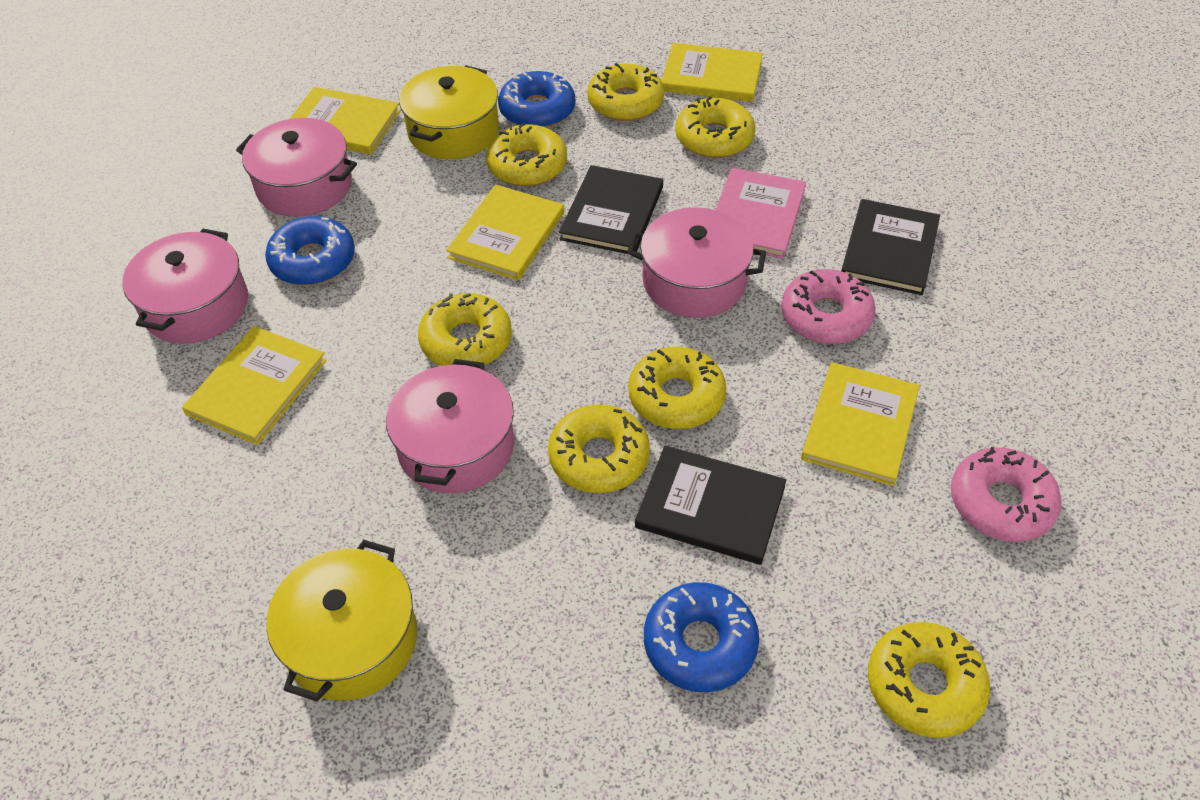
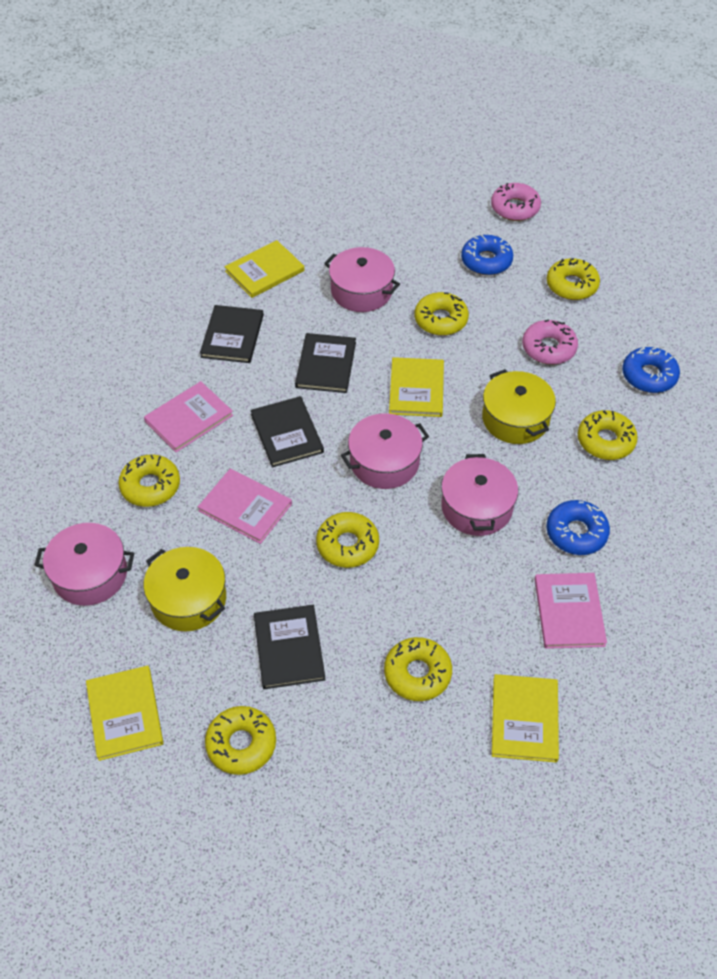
black book: 3 -> 4
pink book: 1 -> 3
yellow book: 5 -> 4

